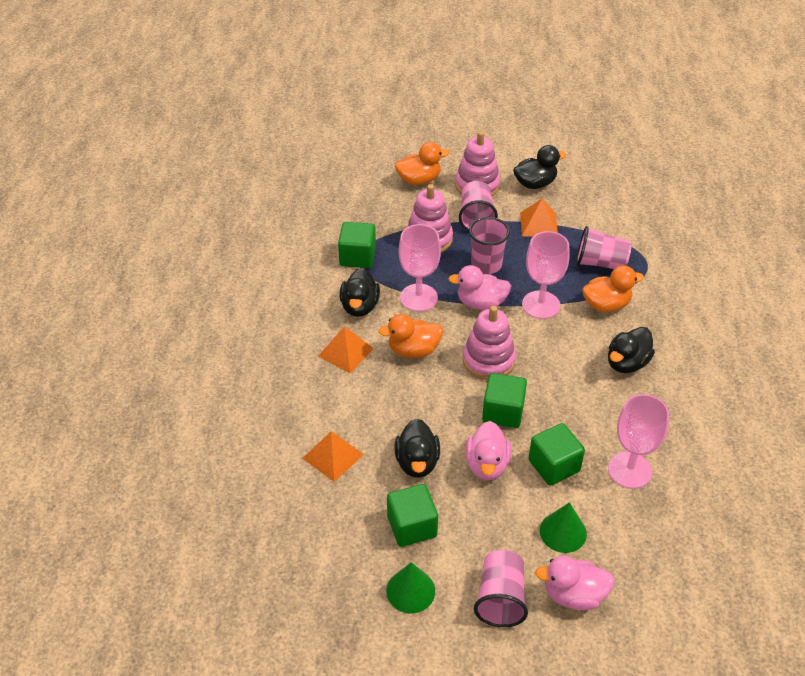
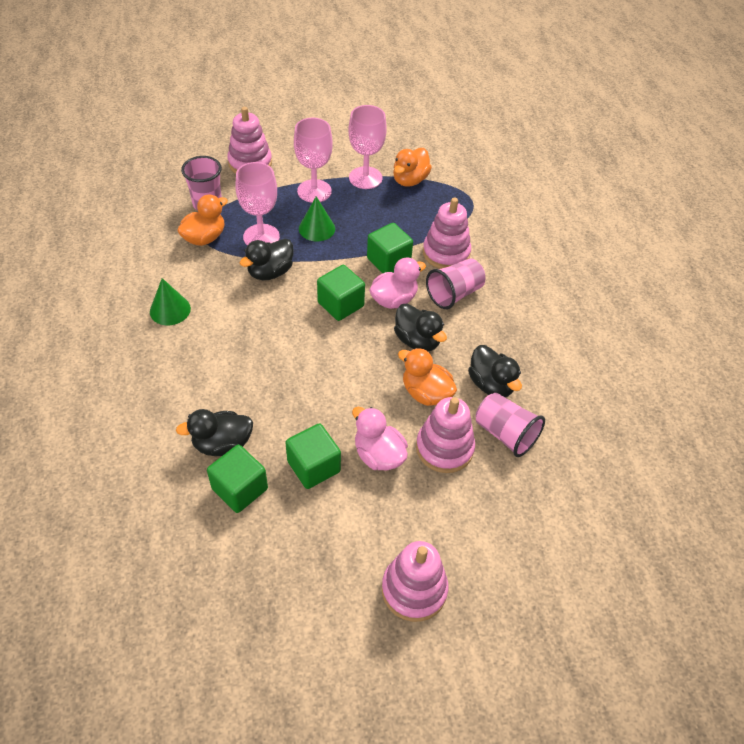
orange pyramid: 3 -> 0
pink cup: 4 -> 3
pink duck: 3 -> 2
pink stacking toy: 3 -> 4

